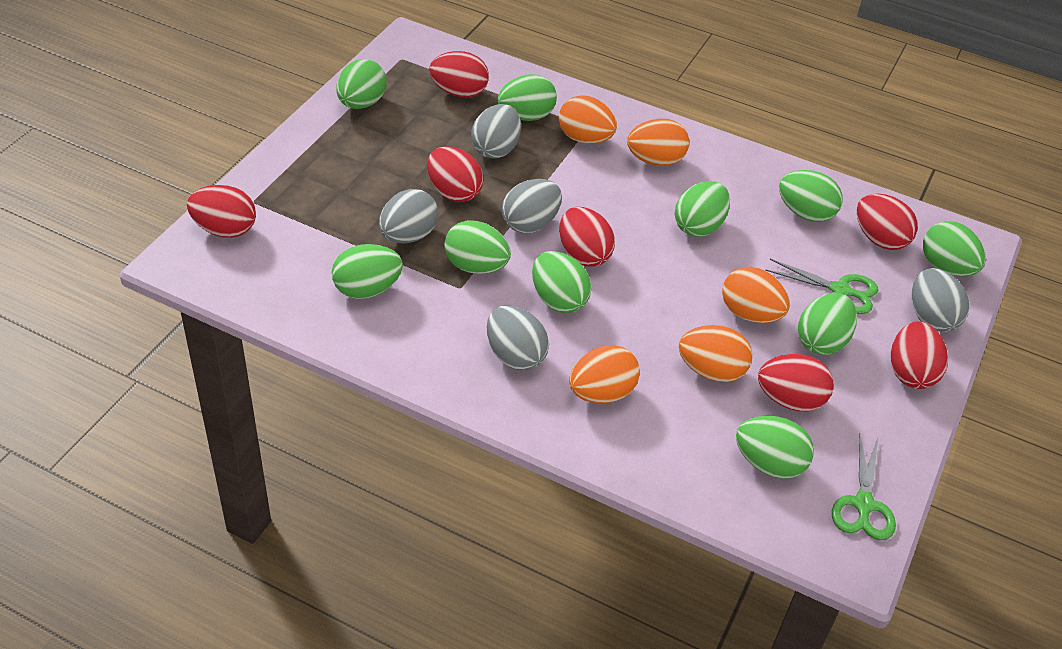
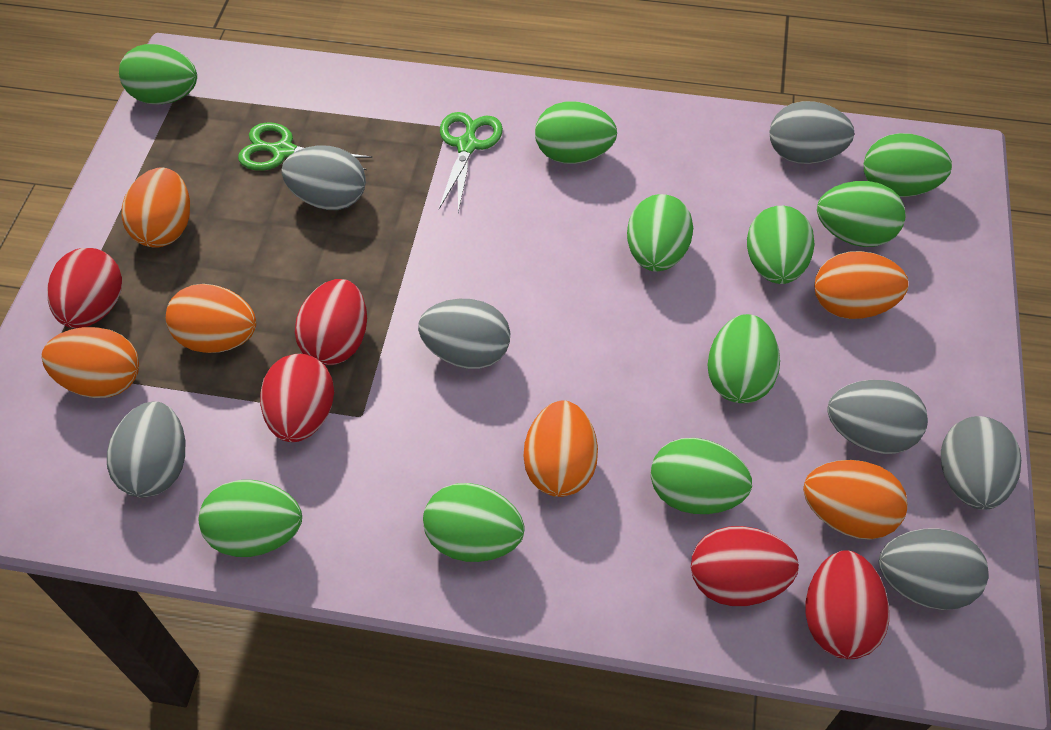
grey egg: 5 -> 7
orange egg: 5 -> 6
red egg: 7 -> 5

